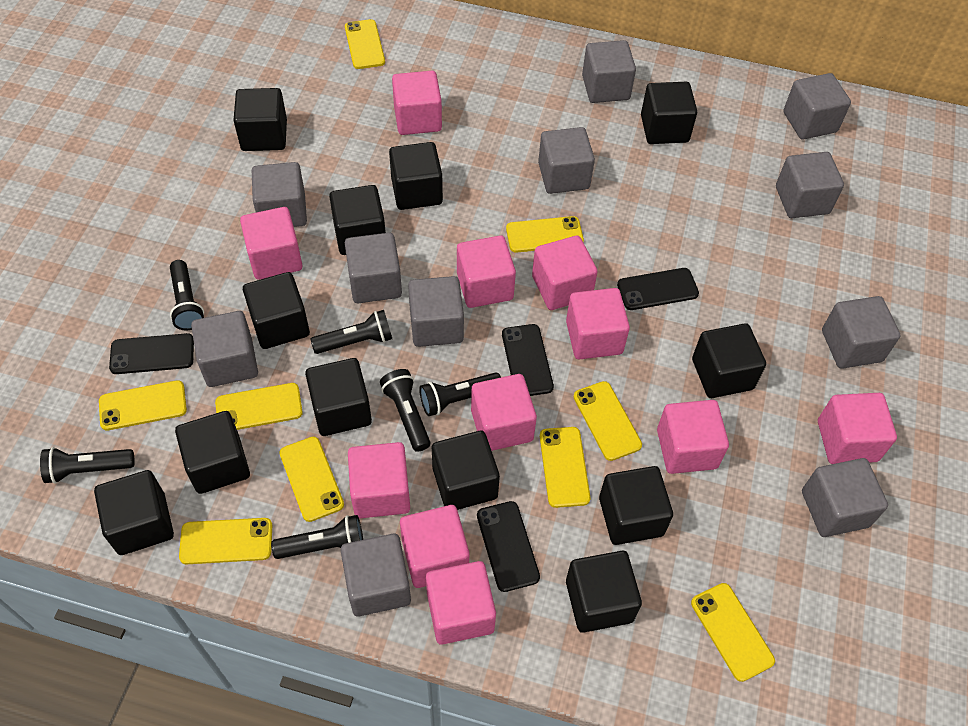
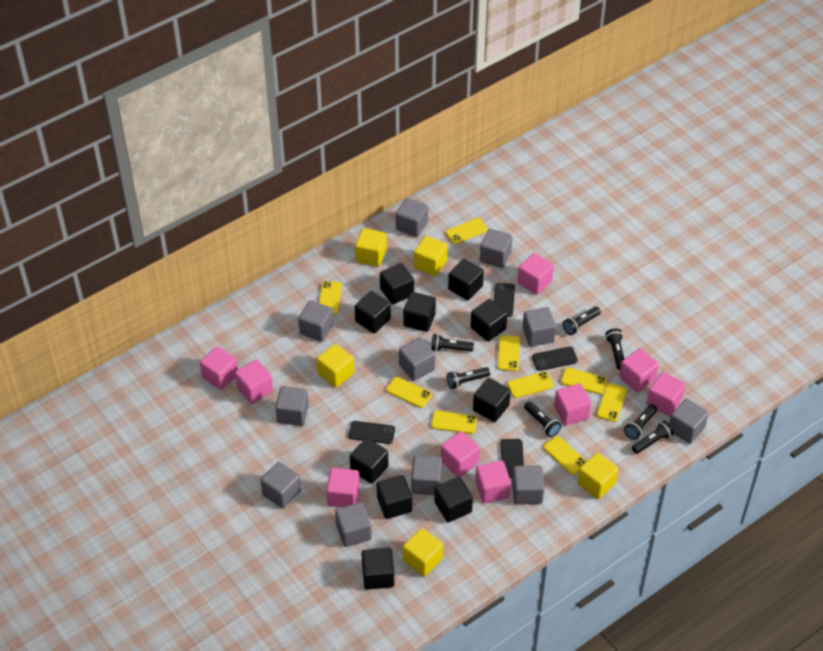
black cube: 12 -> 10
black flashlight: 6 -> 7
pink cube: 11 -> 9
yellow cube: 0 -> 5

